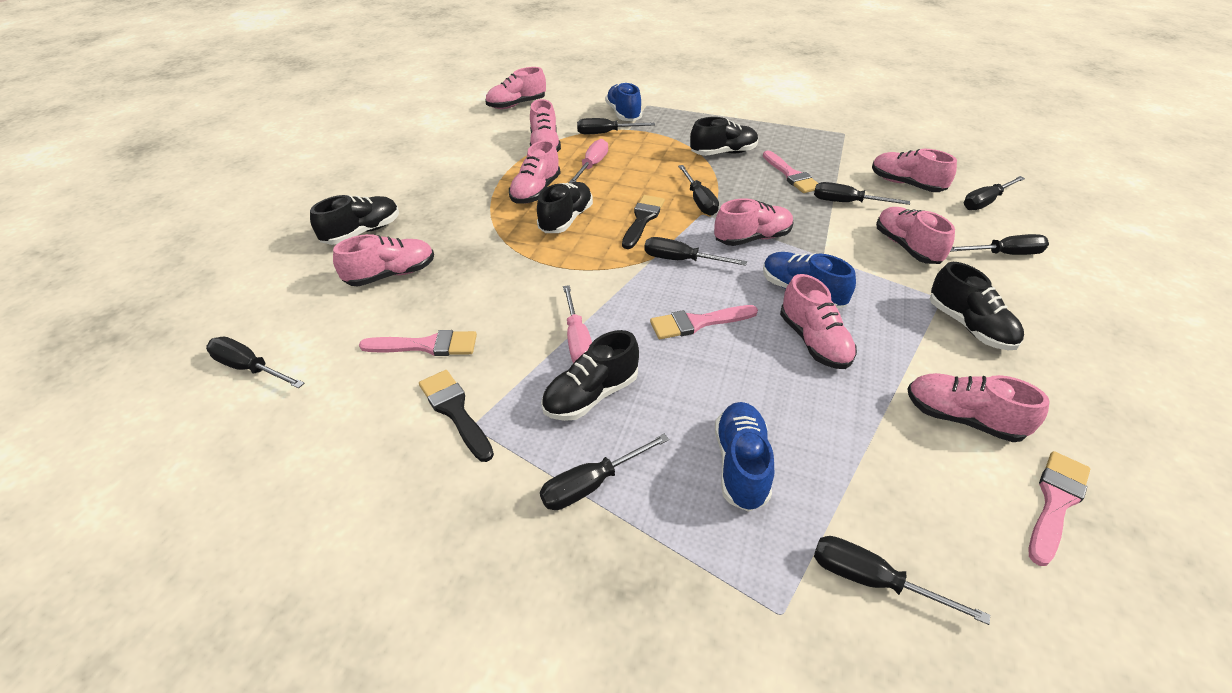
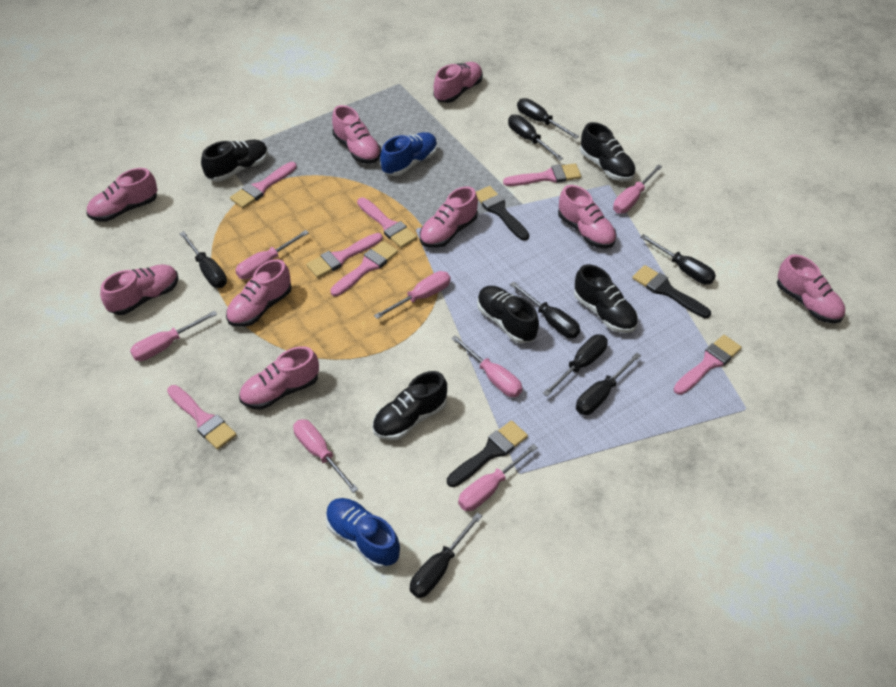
black brush: 2 -> 3
black screwdriver: 9 -> 8
blue shoe: 3 -> 2
pink brush: 4 -> 7
pink screwdriver: 2 -> 7

